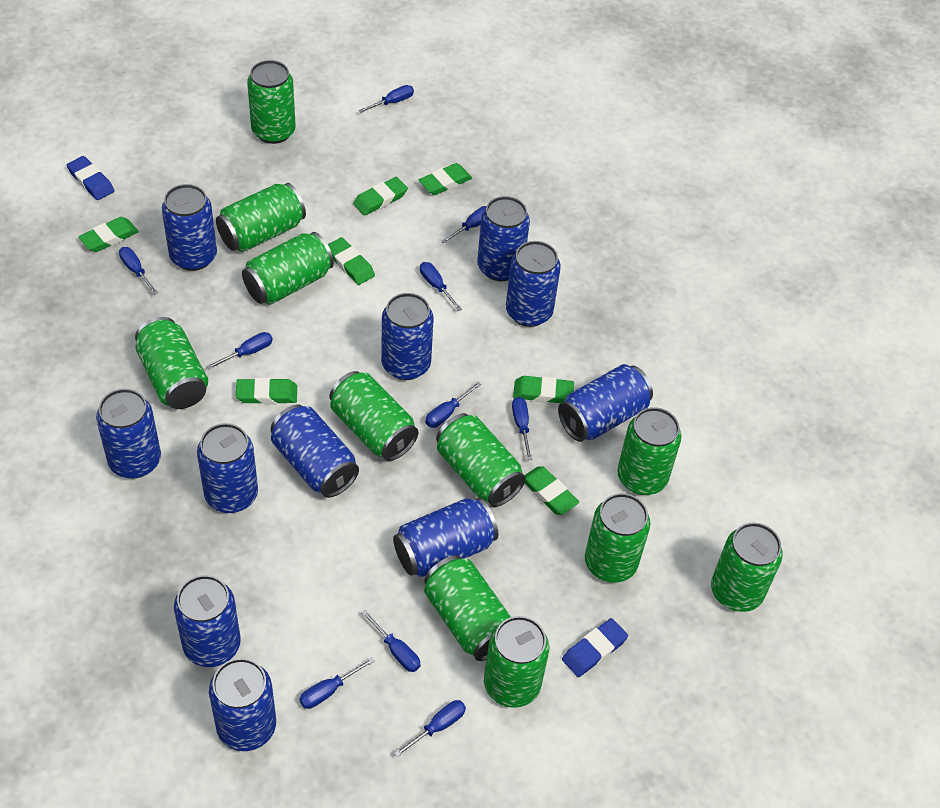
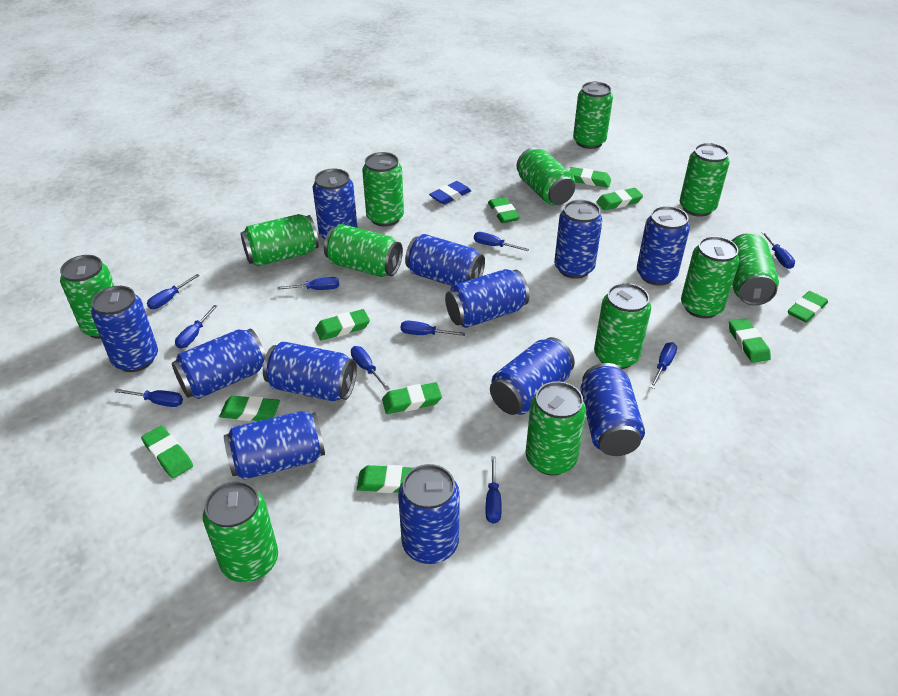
blue can: 11 -> 12
blue eraser: 2 -> 1
green can: 11 -> 12
green eraser: 7 -> 10

